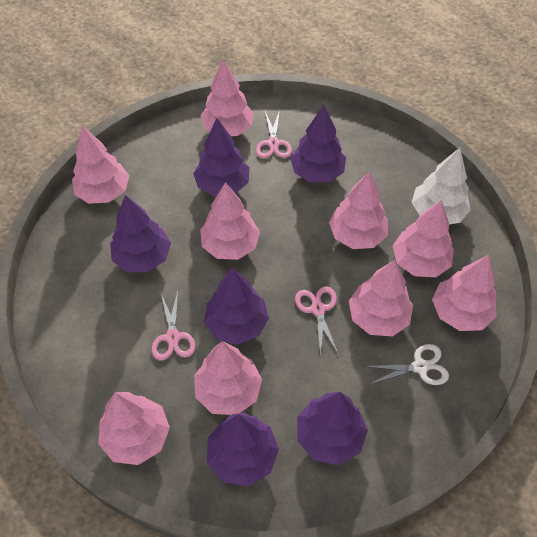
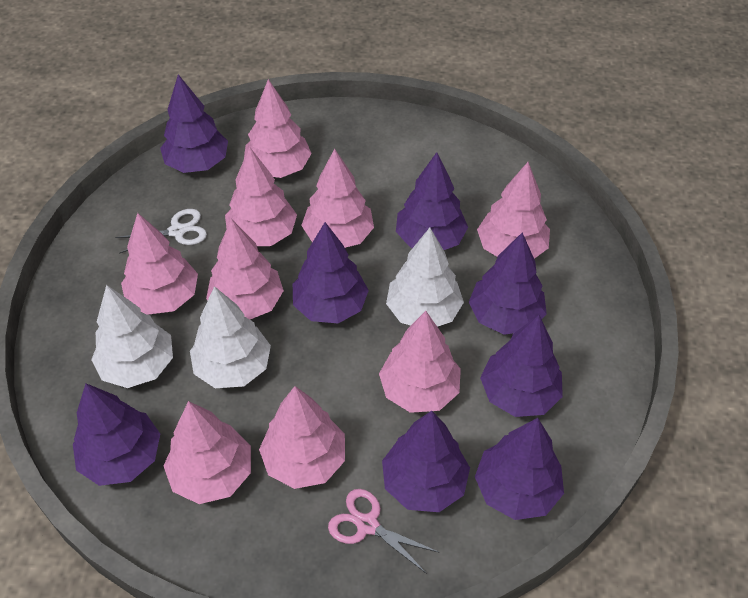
pink scissors: 3 -> 1
purple tree: 6 -> 8
white tree: 1 -> 3

